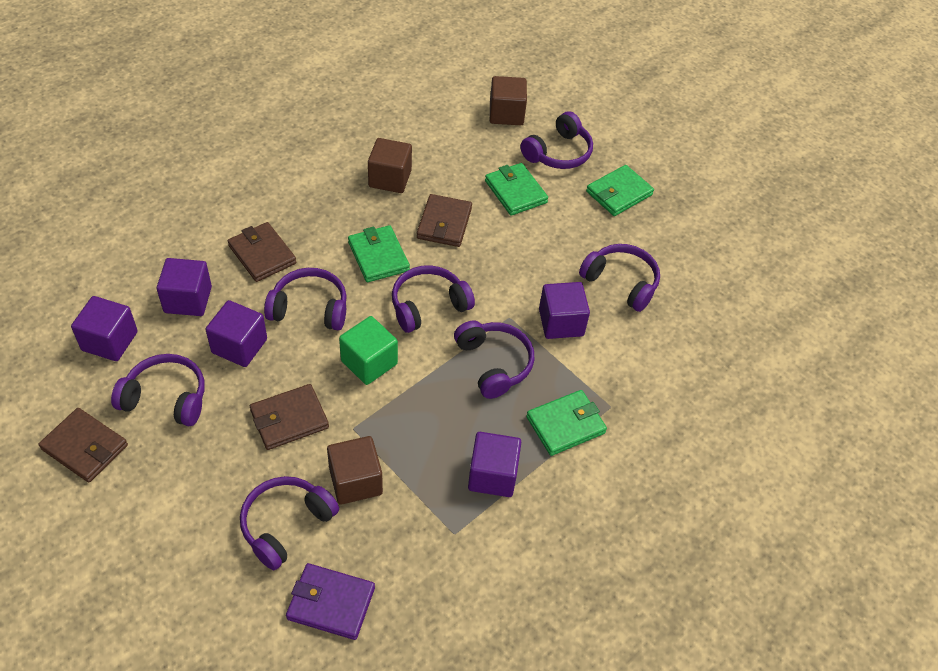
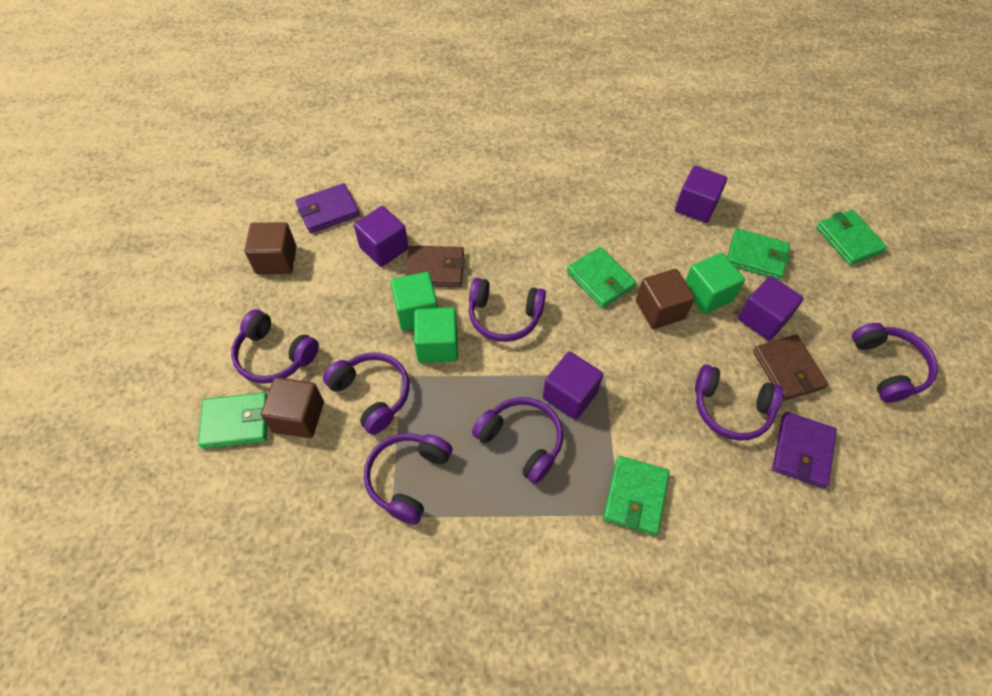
brown wallet: 4 -> 2
green cube: 1 -> 3
green wallet: 4 -> 5
purple cube: 5 -> 4
purple wallet: 1 -> 2

